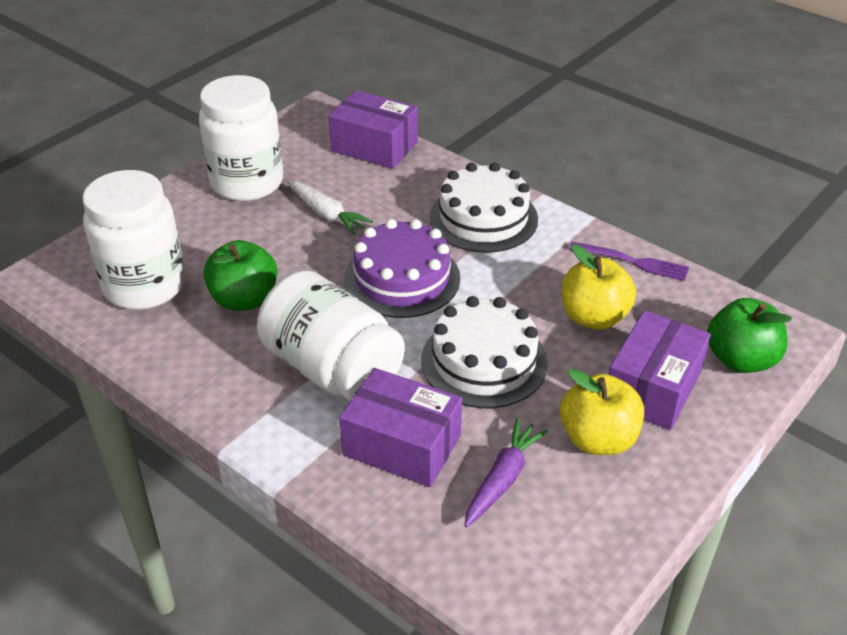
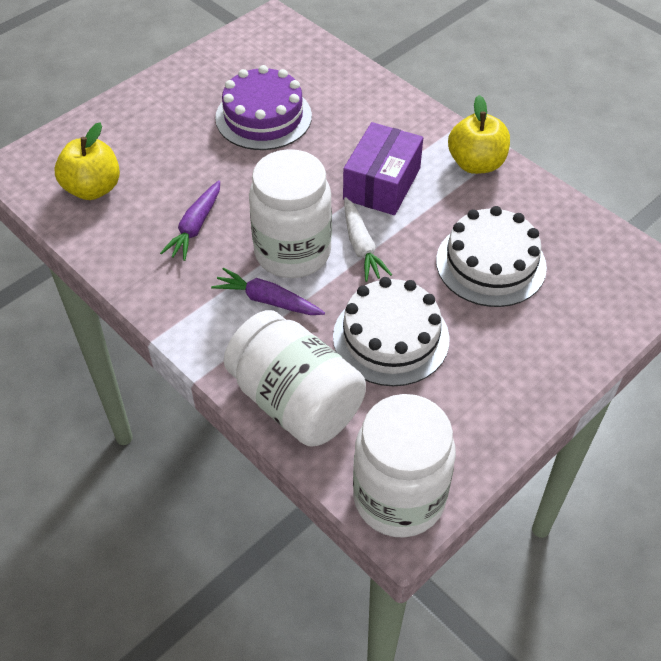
green apple: 2 -> 0
purple box: 3 -> 1
purple carrot: 1 -> 2
purple fork: 1 -> 0

